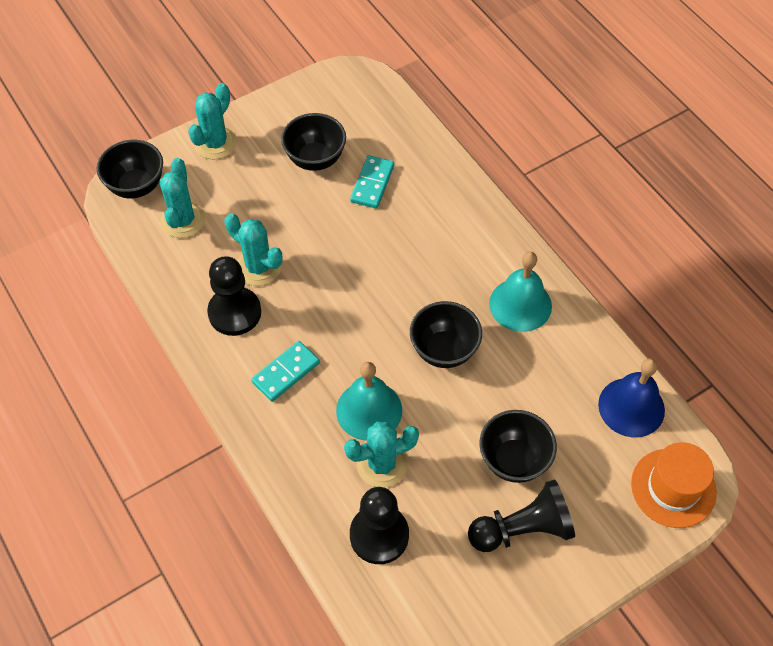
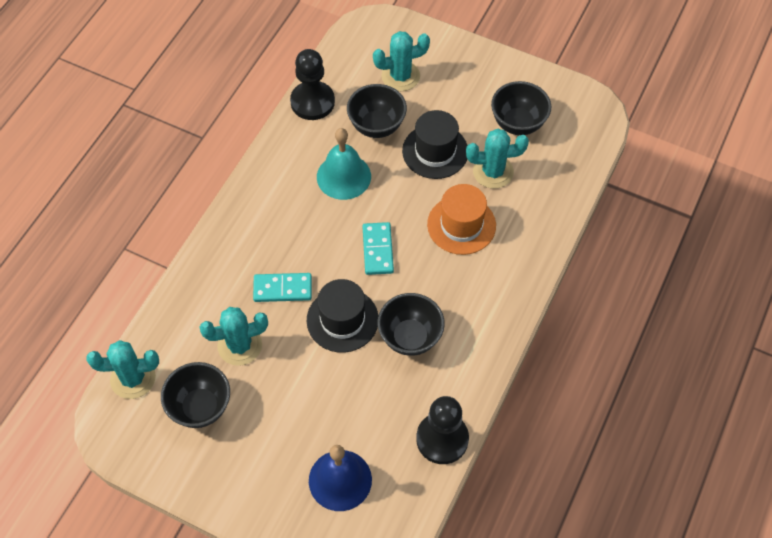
black hat: 0 -> 2
black pawn: 3 -> 2
turquoise bell: 2 -> 1

